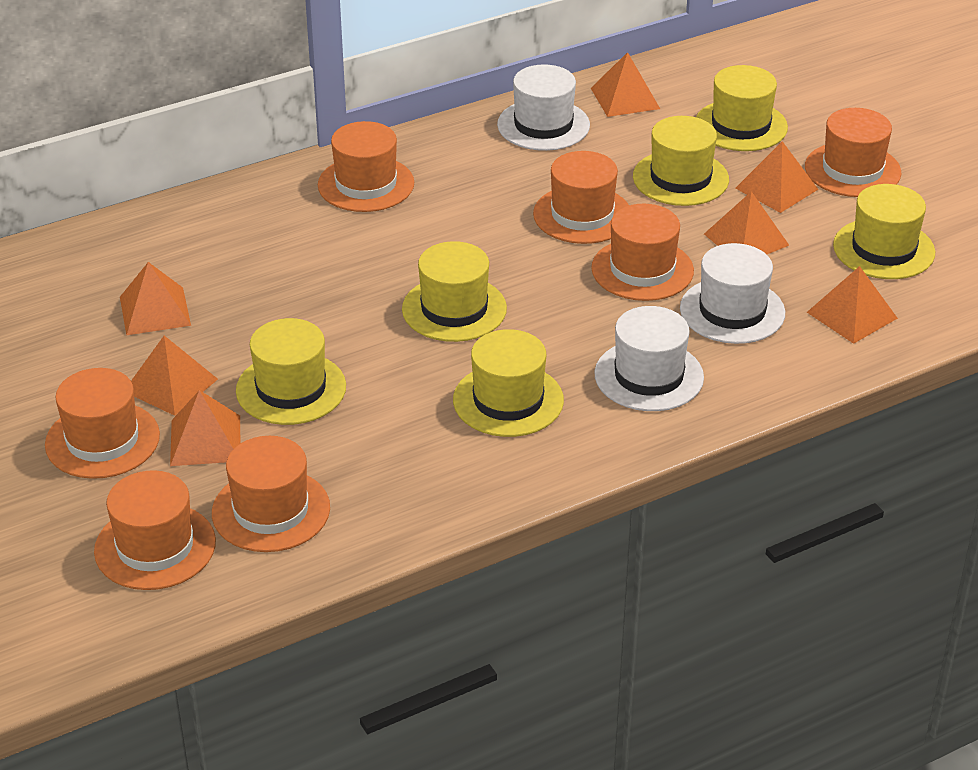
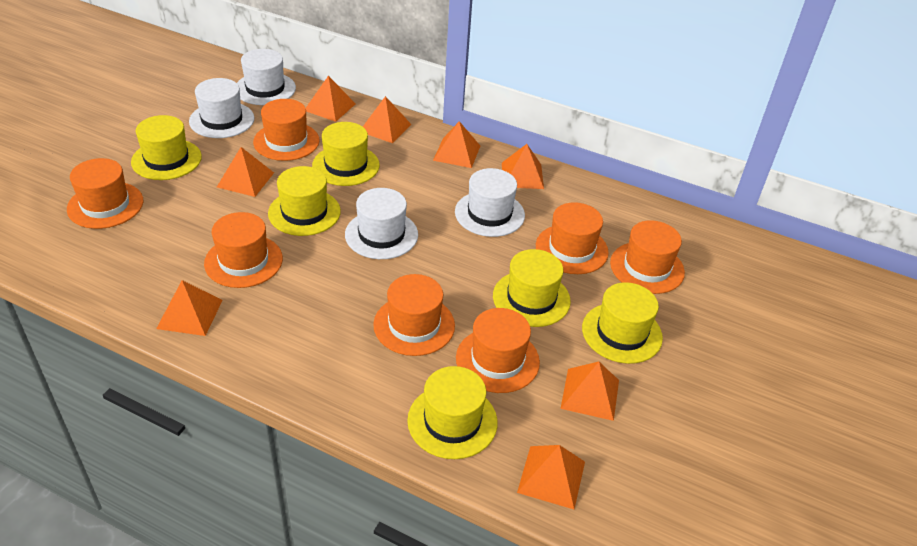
orange pyramid: 7 -> 8
white hat: 3 -> 4

